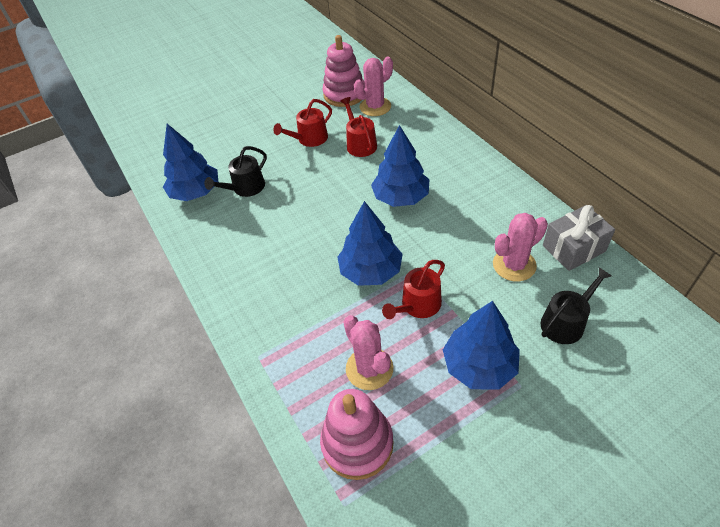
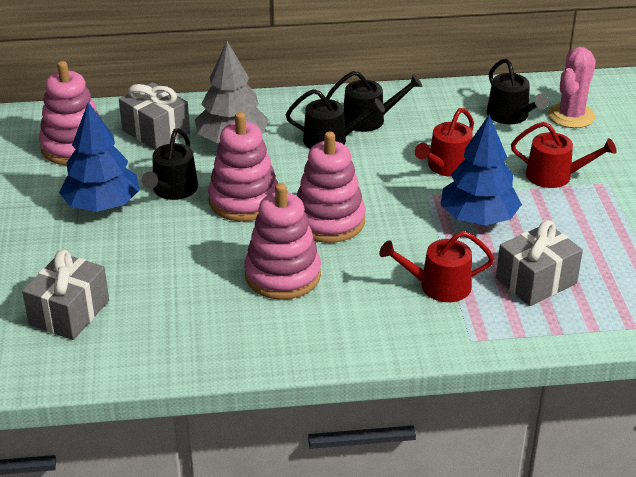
black watering can: 2 -> 4
blue tree: 4 -> 2
grey gift: 1 -> 3
grey tree: 0 -> 1
pink cactus: 3 -> 1
pink stacking toy: 2 -> 4

